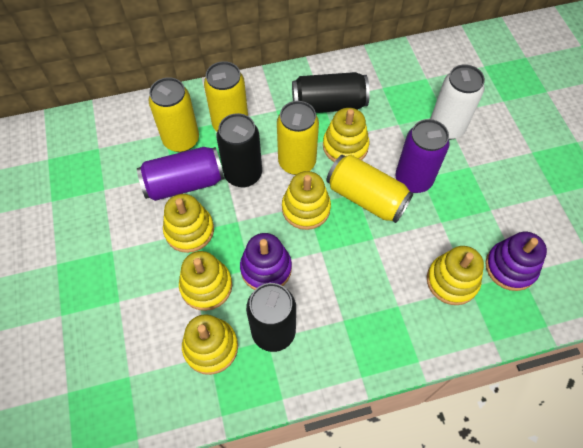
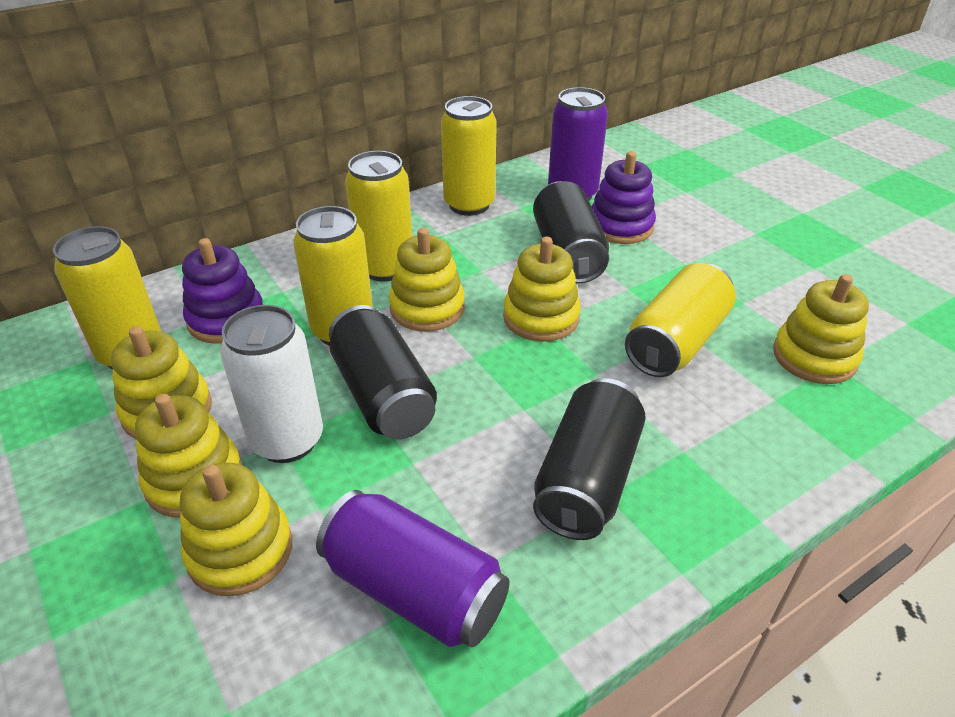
yellow can: 4 -> 5

